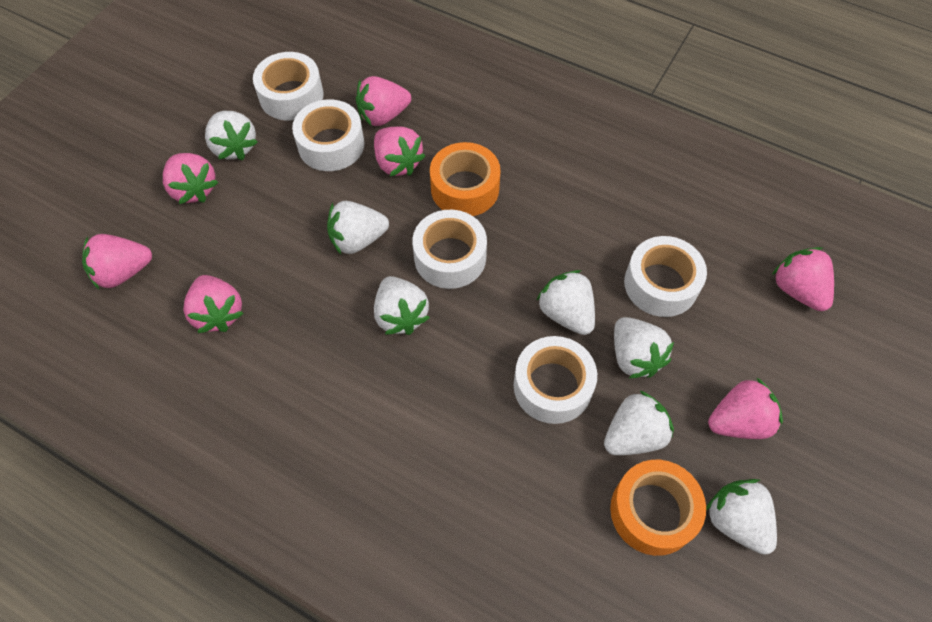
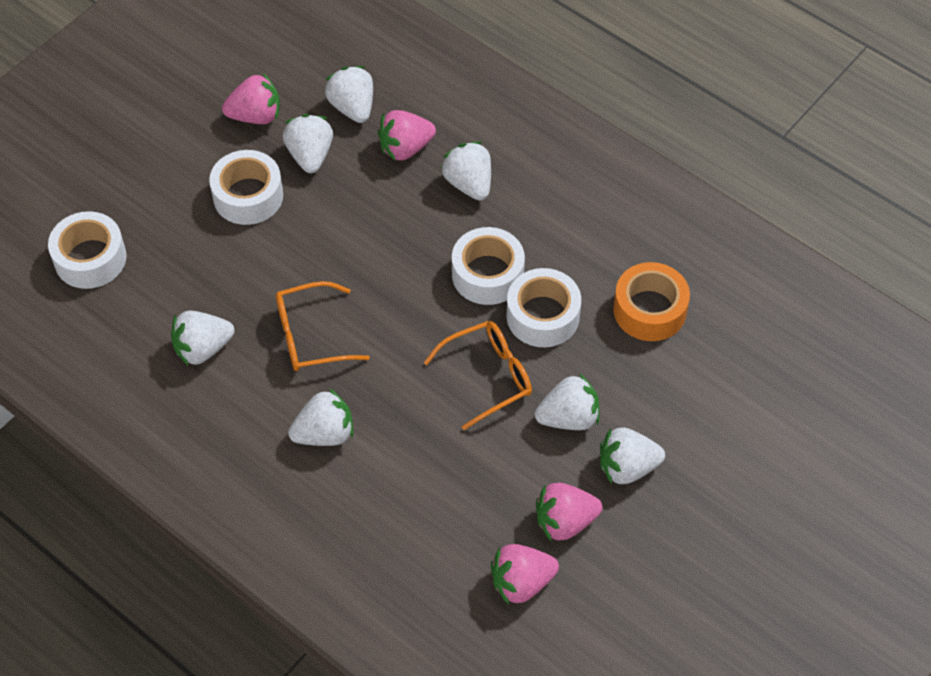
orange glasses: 0 -> 2
orange tape: 2 -> 1
pink strawberry: 7 -> 4
white tape: 5 -> 4

